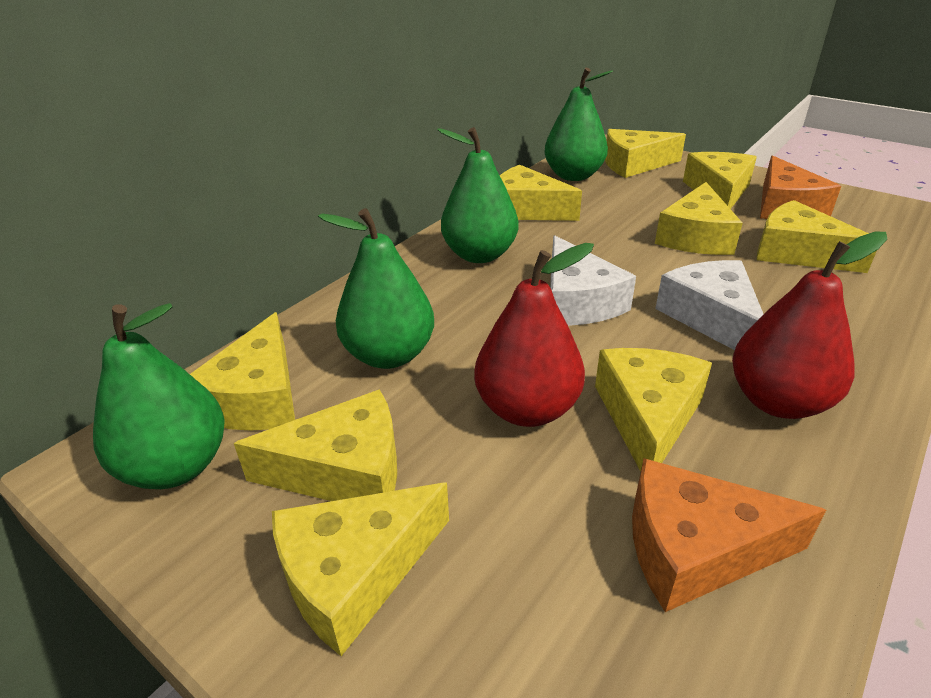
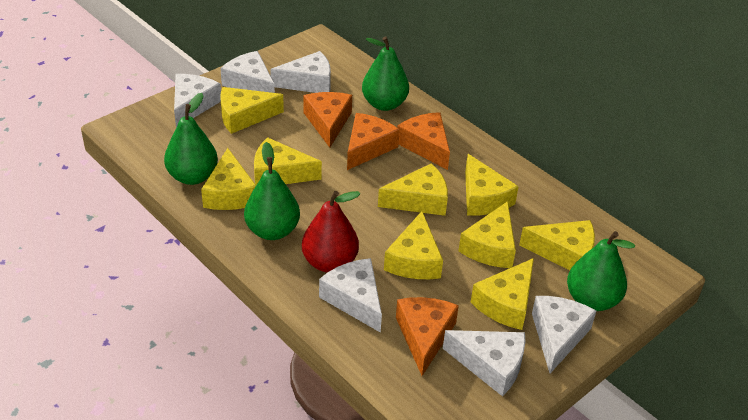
orange cheese: 2 -> 4
red pear: 2 -> 1
white cheese: 2 -> 6

